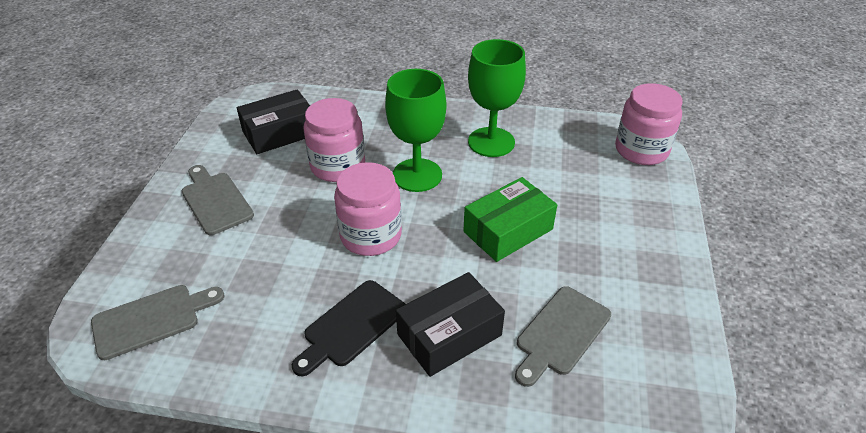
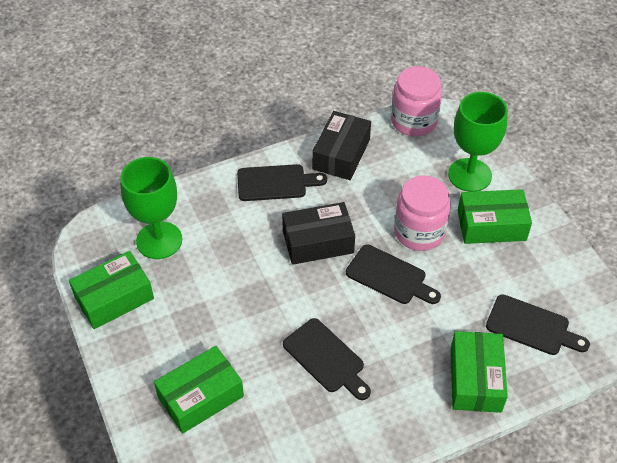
black cutting board: 1 -> 4
green box: 1 -> 4
grey cutting board: 3 -> 0
pink jar: 3 -> 2

